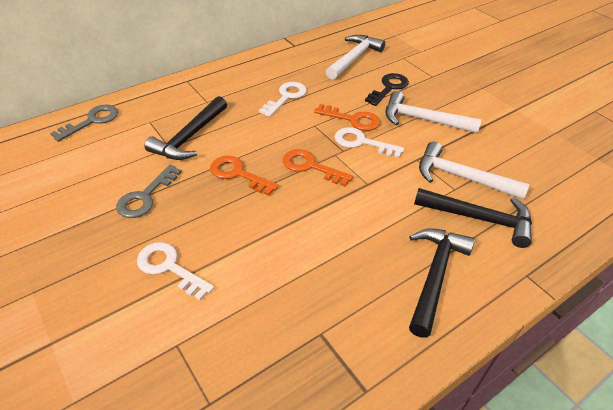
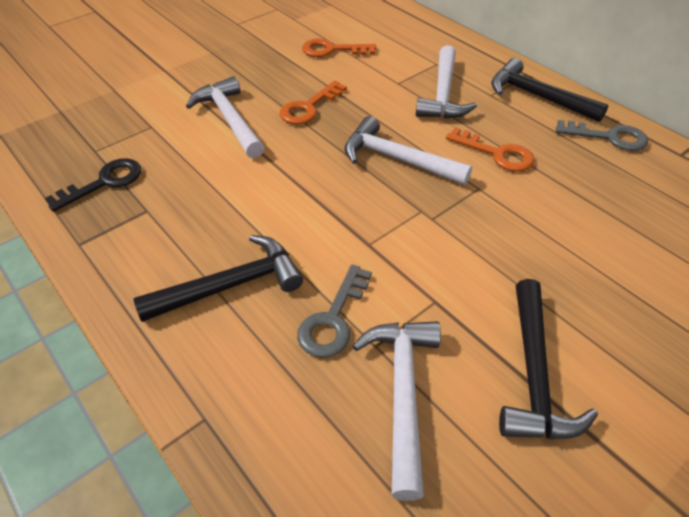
white hammer: 3 -> 4
white key: 3 -> 0

